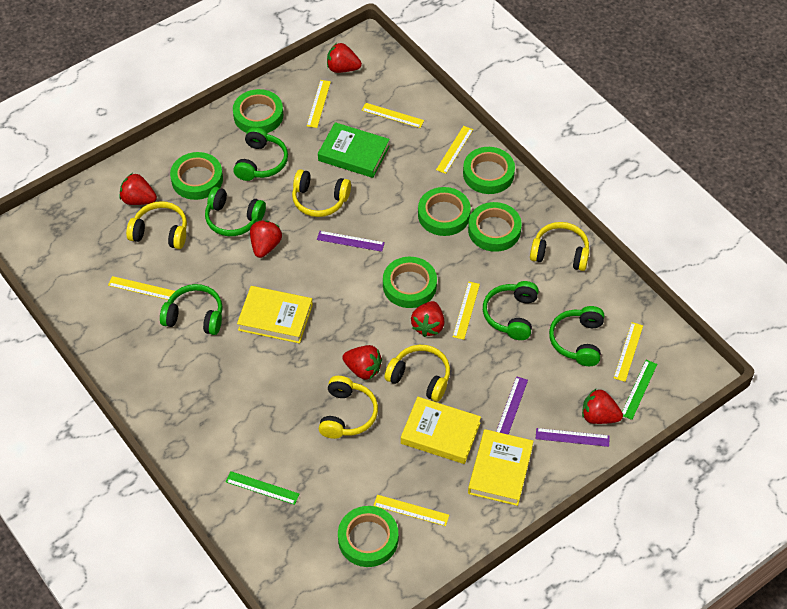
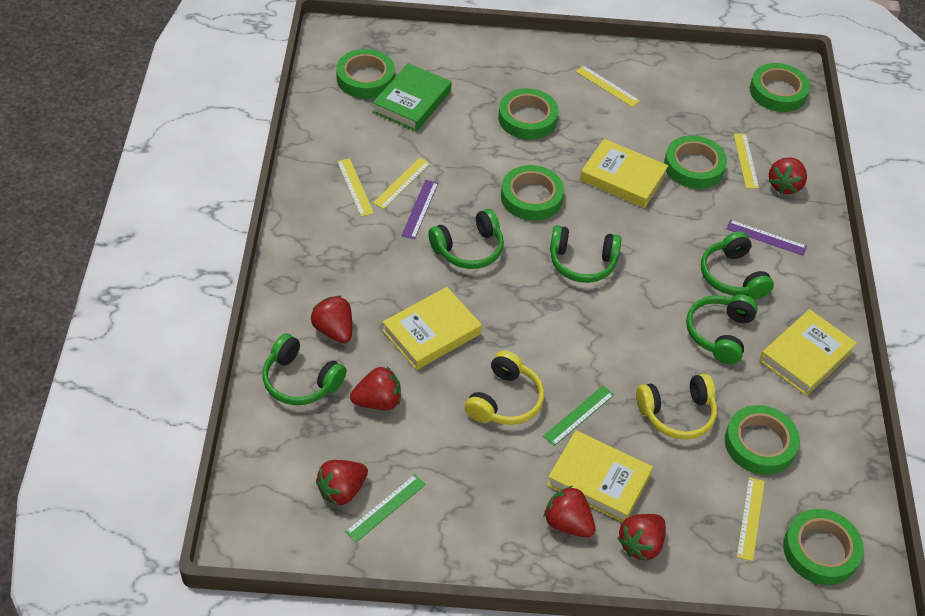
purple ruler: 3 -> 2
yellow book: 3 -> 4
yellow headphones: 5 -> 2
yellow ruler: 7 -> 5

